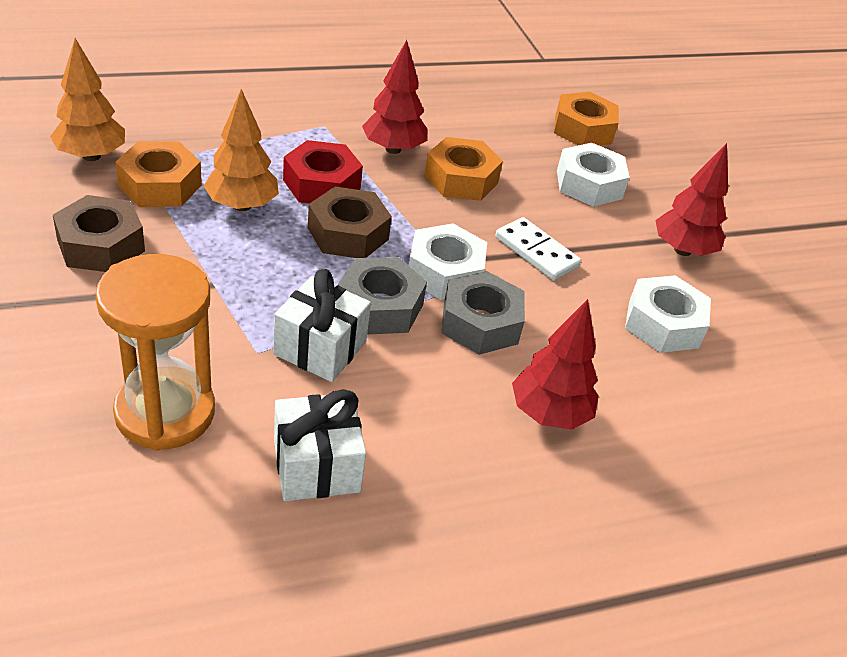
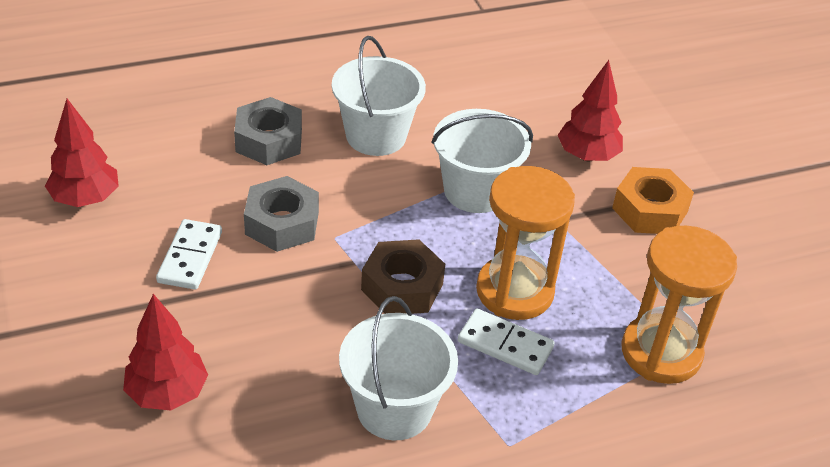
brown nut: 2 -> 1
orange hourglass: 1 -> 2
orange nut: 3 -> 1
orange tree: 2 -> 0
red nut: 1 -> 0
white bucket: 0 -> 3
white domino: 1 -> 2
white gift: 2 -> 0
white nut: 3 -> 0

